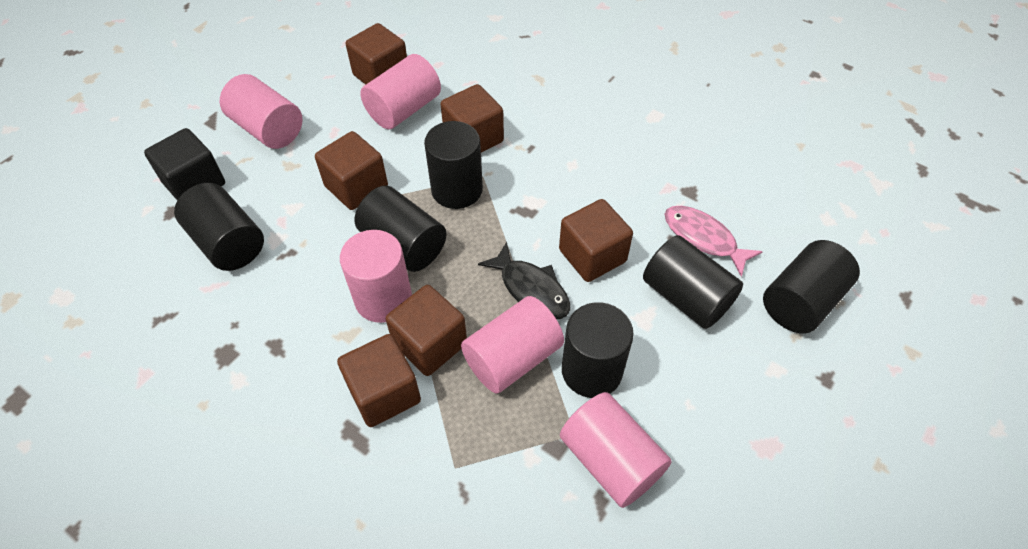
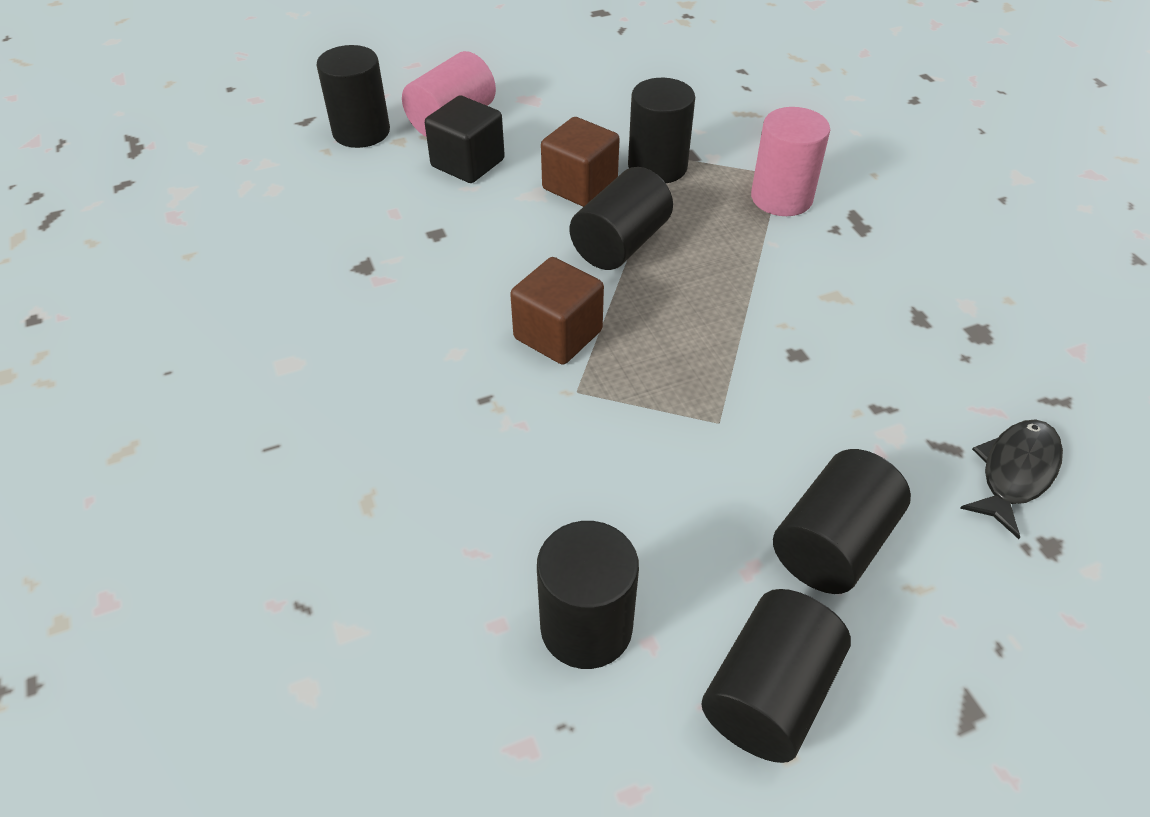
brown cube: 6 -> 2
pink cylinder: 5 -> 2
pink fish: 1 -> 0

